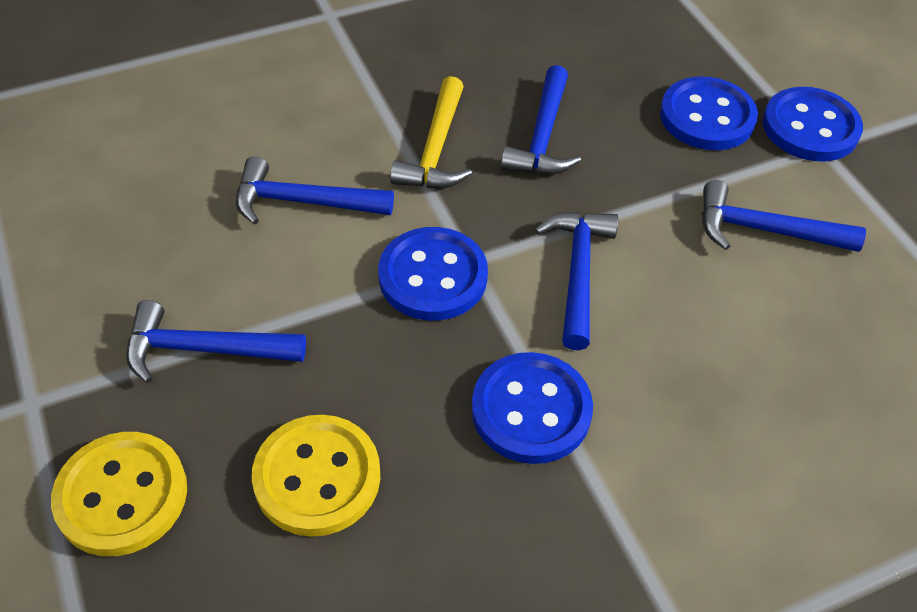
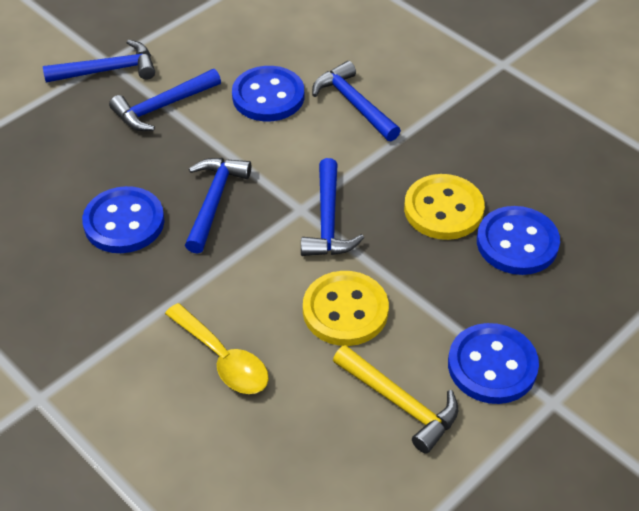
yellow spoon: 0 -> 1

